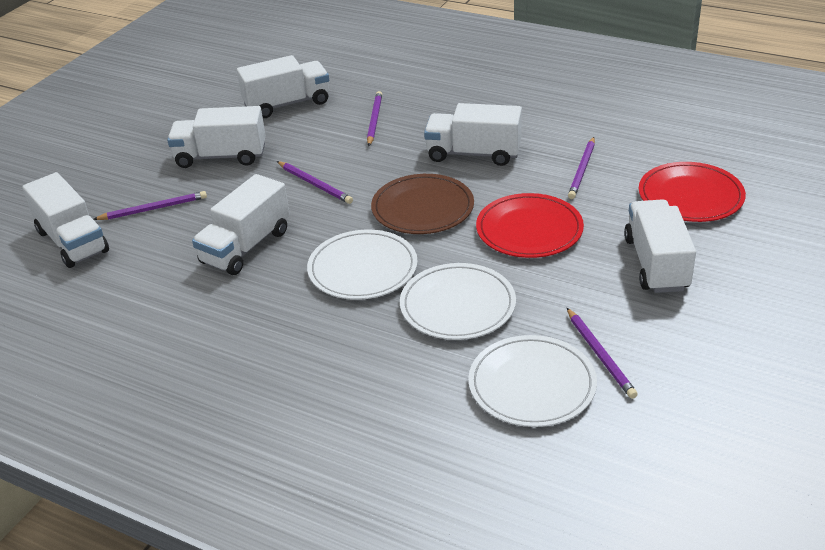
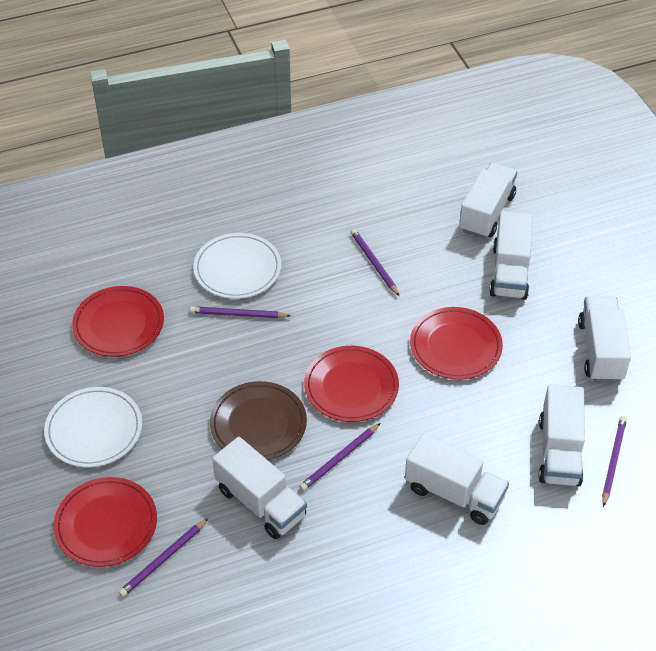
red plate: 2 -> 4
white plate: 3 -> 2

